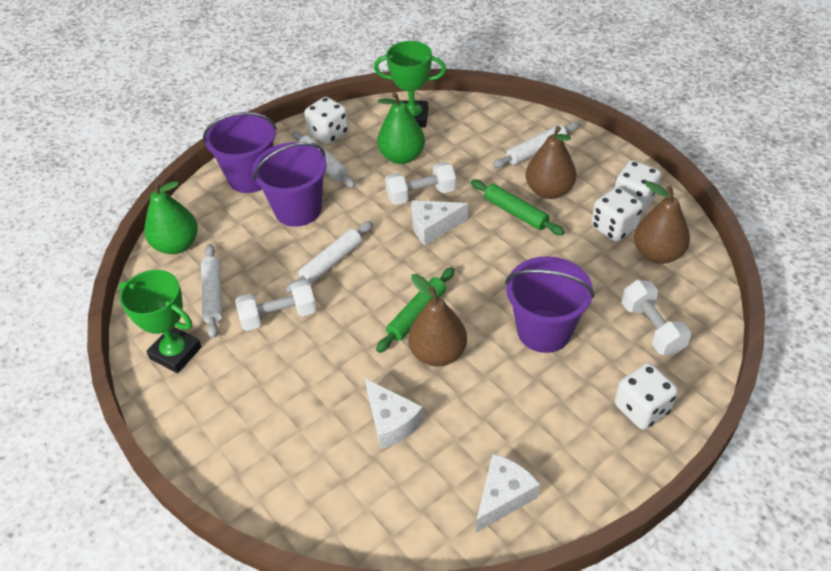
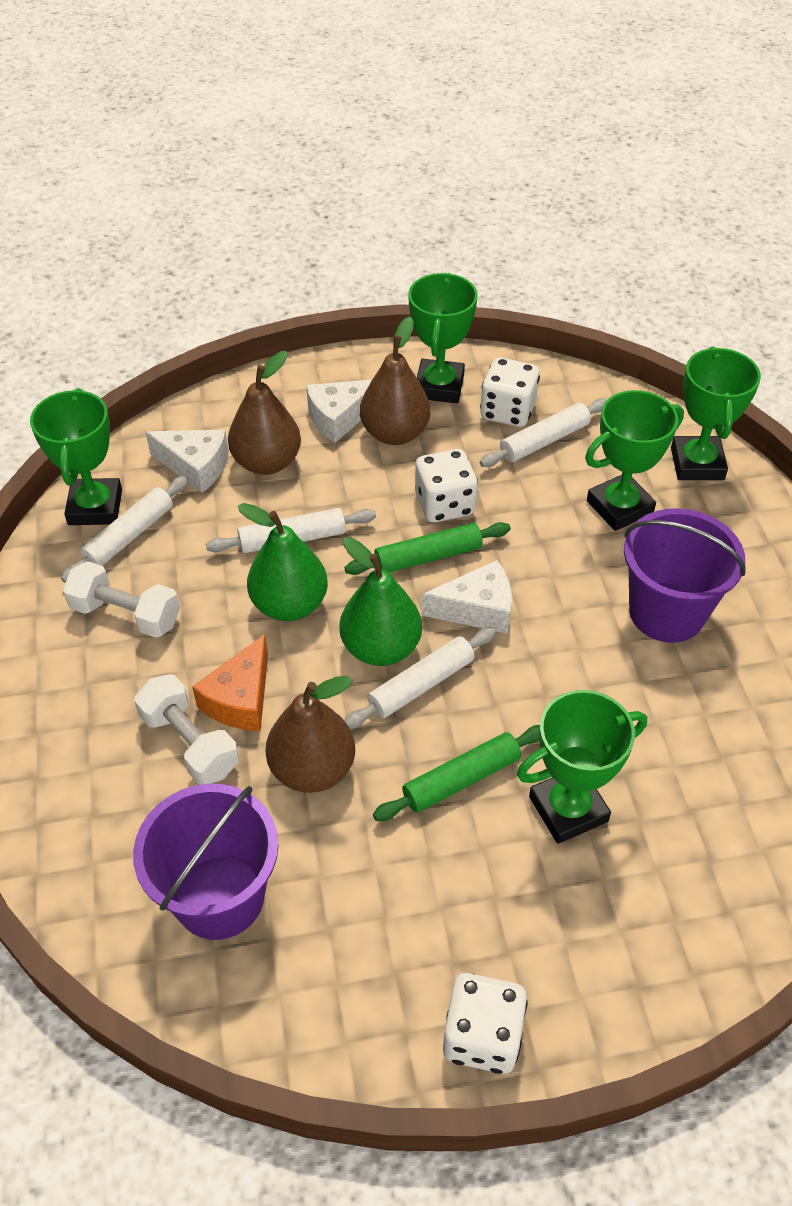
green trophy: 2 -> 5
orange cheese: 0 -> 1
purple bucket: 3 -> 2
white dice: 4 -> 3
white dumbbell: 3 -> 2

